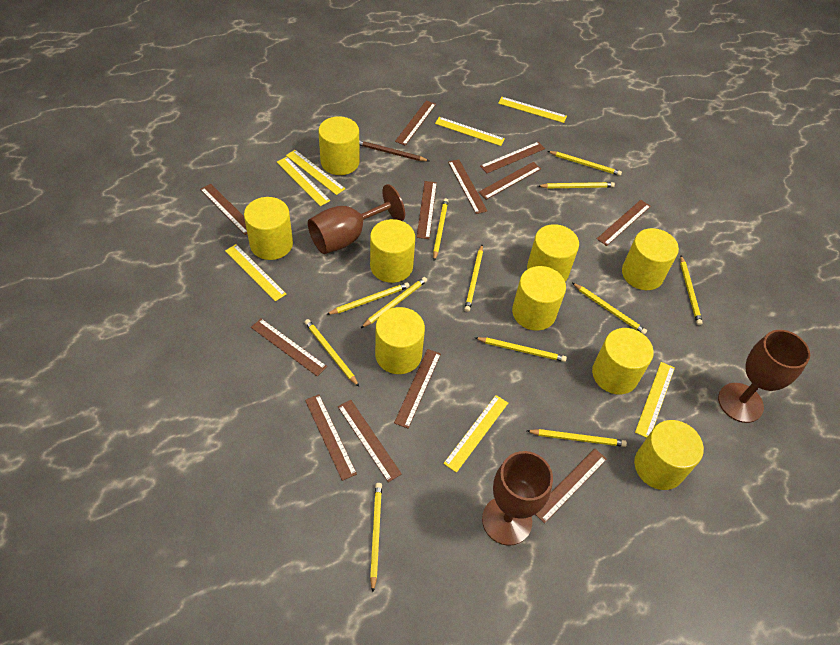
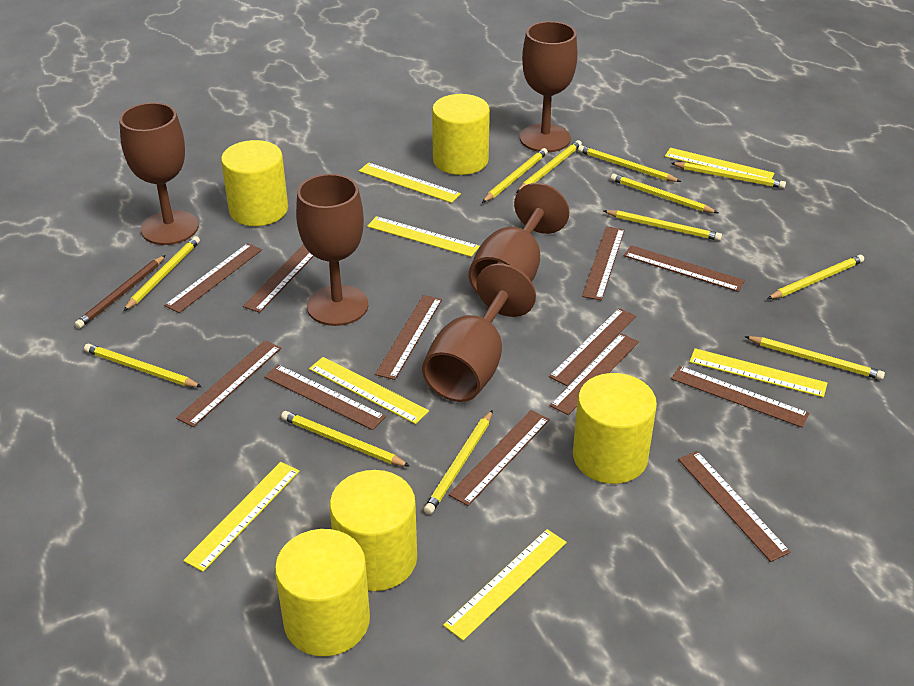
brown goblet: 3 -> 5
yellow cylinder: 9 -> 5

